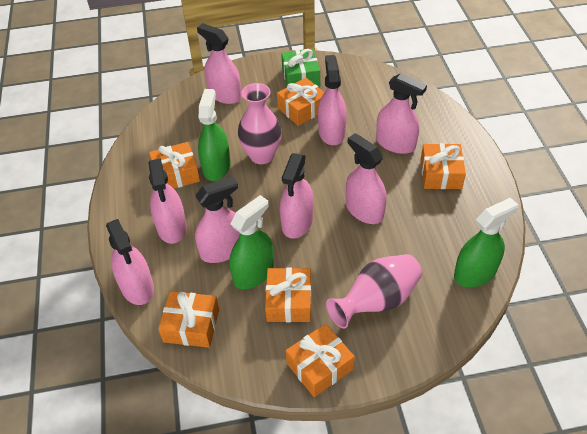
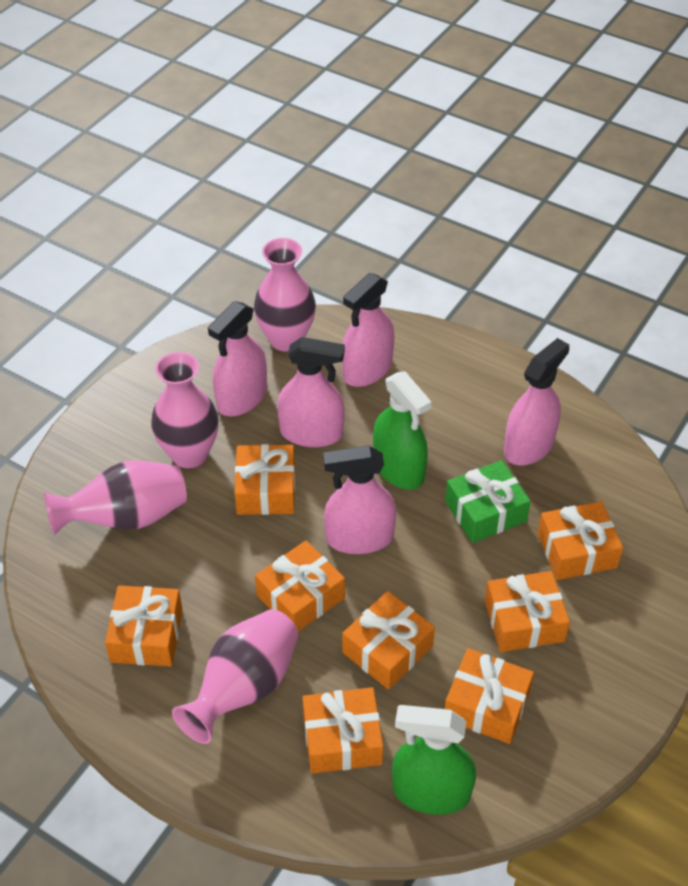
green spray bottle: 3 -> 2
orange gift: 6 -> 8
pink spray bottle: 8 -> 5
pink vase: 2 -> 4

